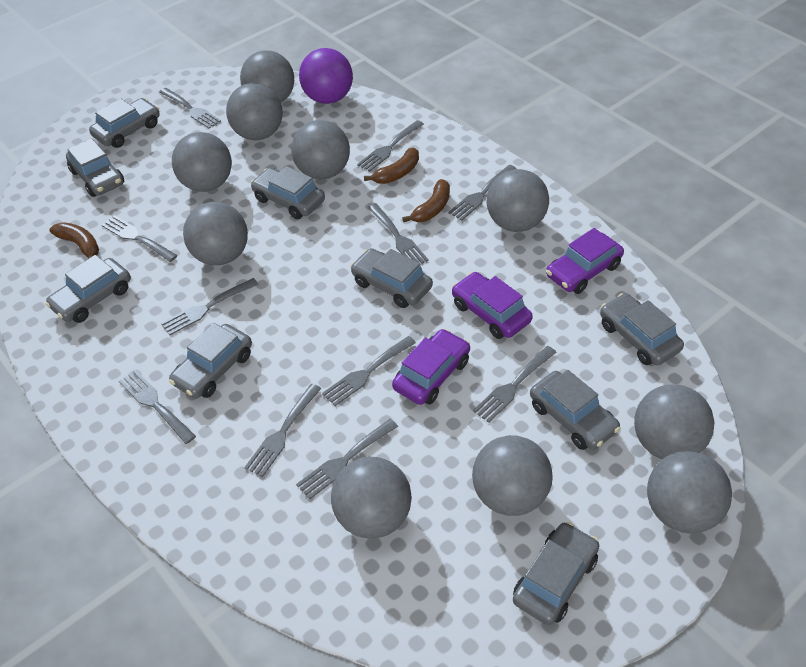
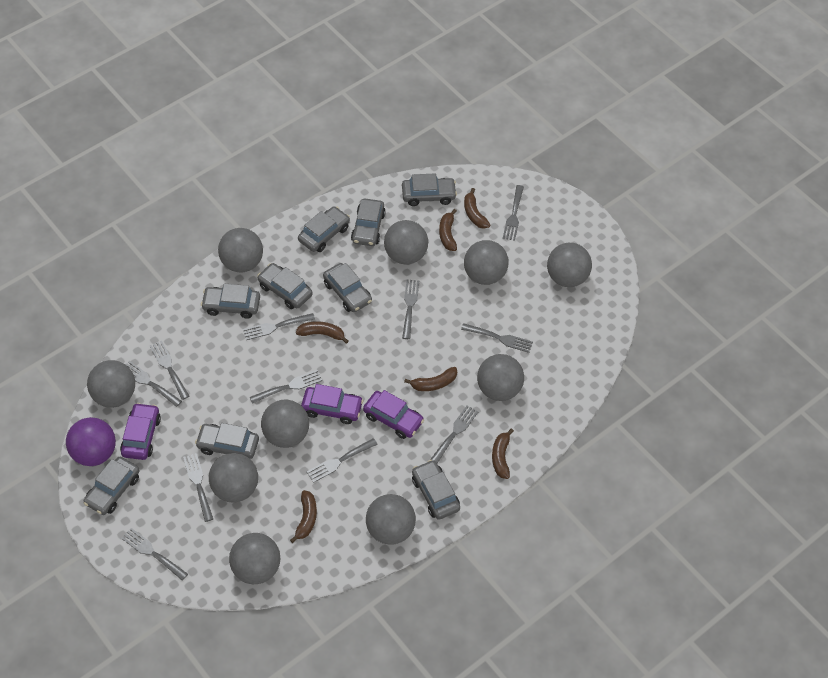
brown banana: 3 -> 6

